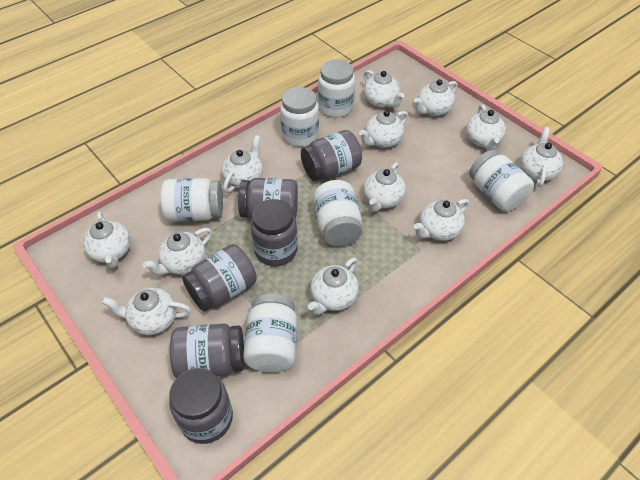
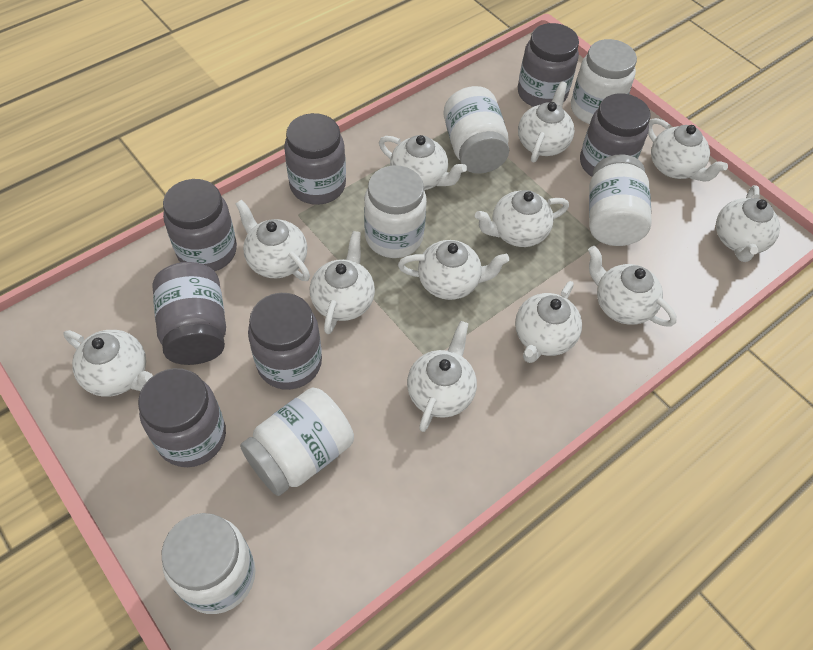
grey jar: 6 -> 7

